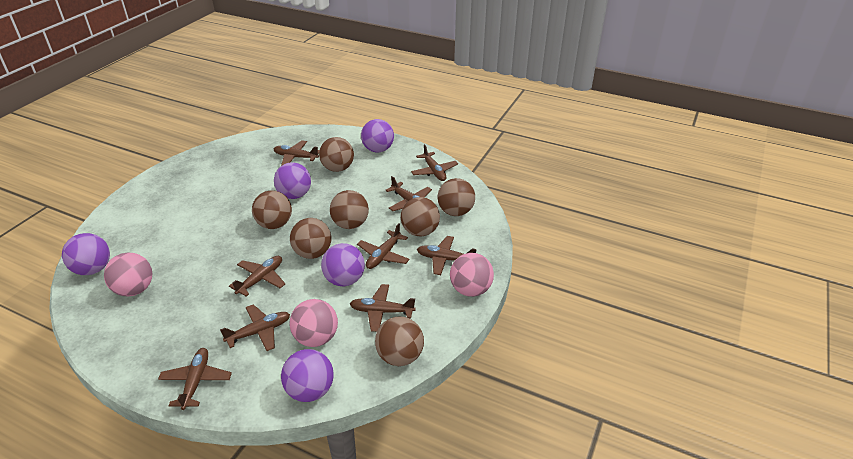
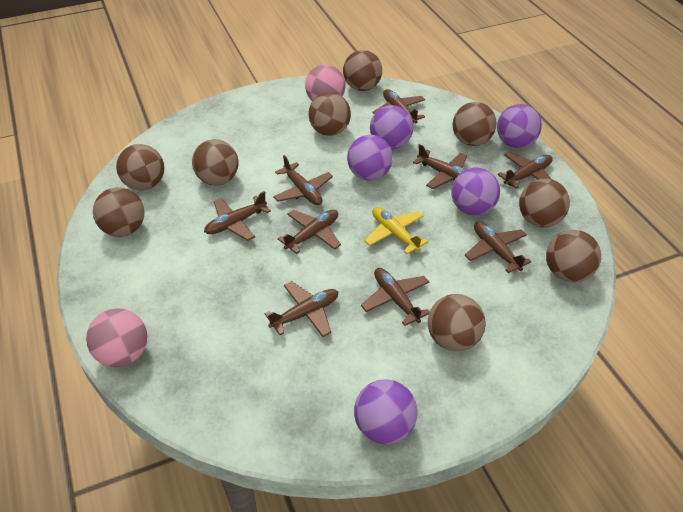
brown ball: 7 -> 9
pink ball: 3 -> 2
yellow plane: 0 -> 1

